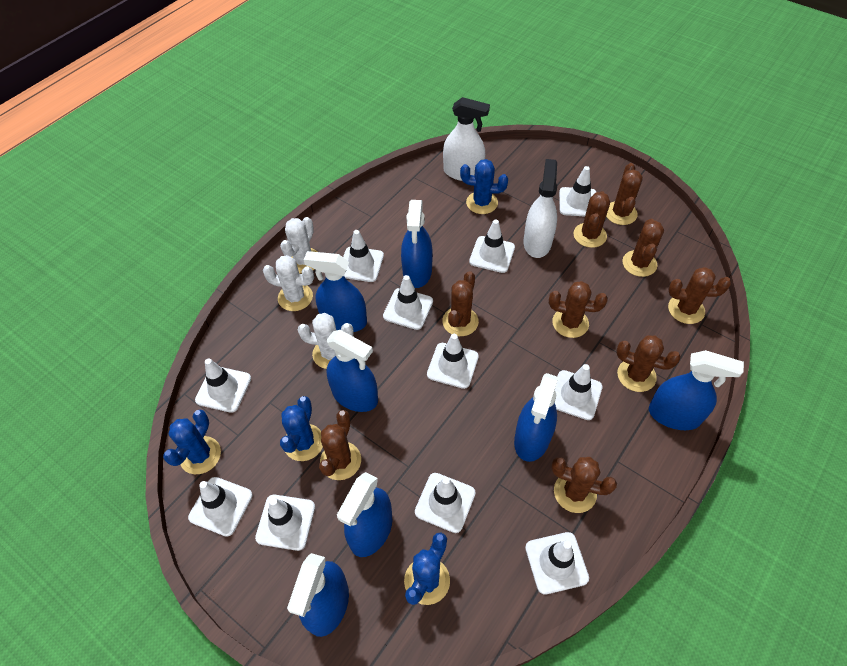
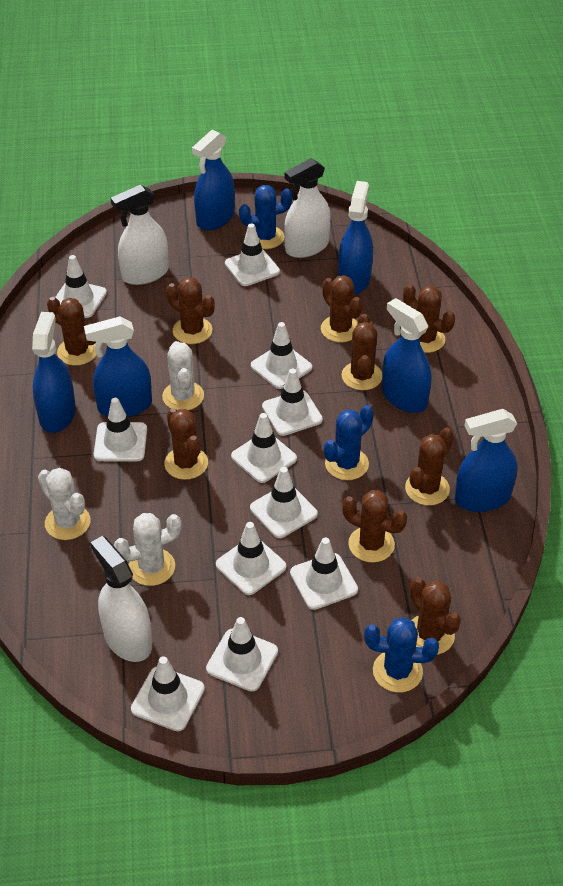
blue cactus: 4 -> 3
blue spray bottle: 7 -> 6
white spray bottle: 2 -> 3

